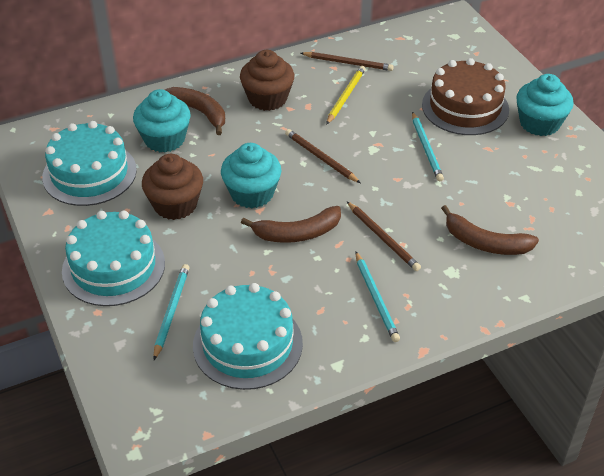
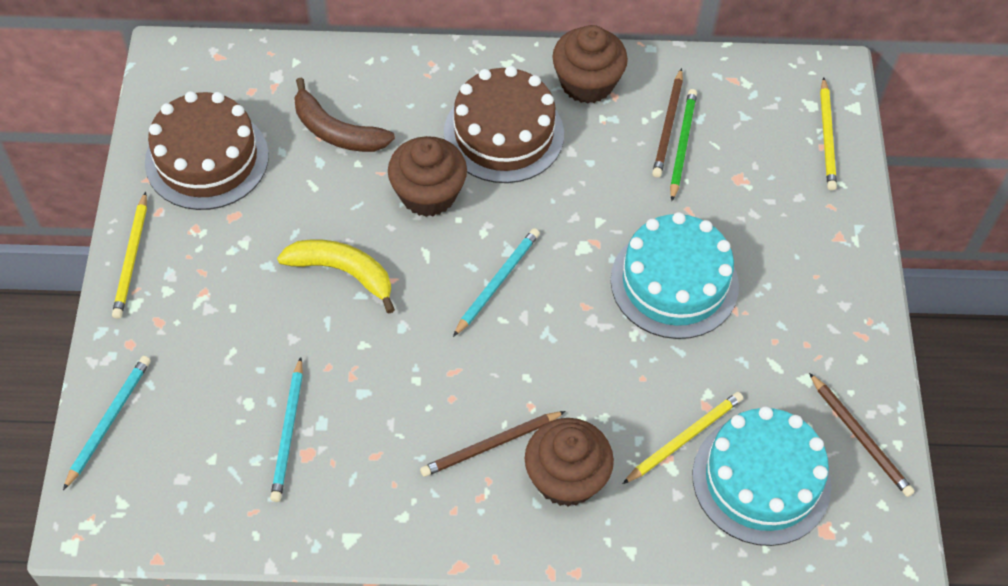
brown banana: 3 -> 1
brown cake: 1 -> 2
brown cupcake: 2 -> 3
green pencil: 0 -> 1
turquoise cake: 3 -> 2
turquoise cupcake: 3 -> 0
yellow banana: 0 -> 1
yellow pencil: 1 -> 3

